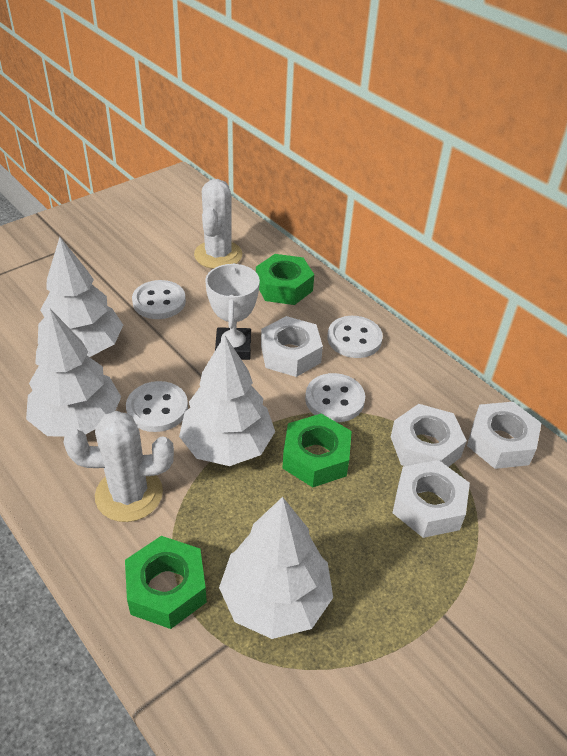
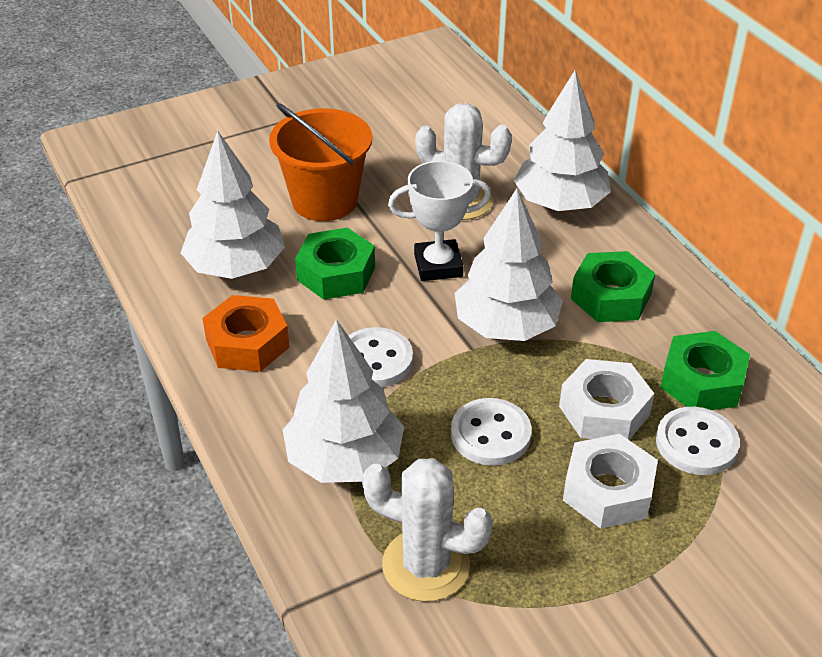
orange bucket: 0 -> 1
orange nut: 0 -> 1
white button: 4 -> 3
white nut: 4 -> 2

